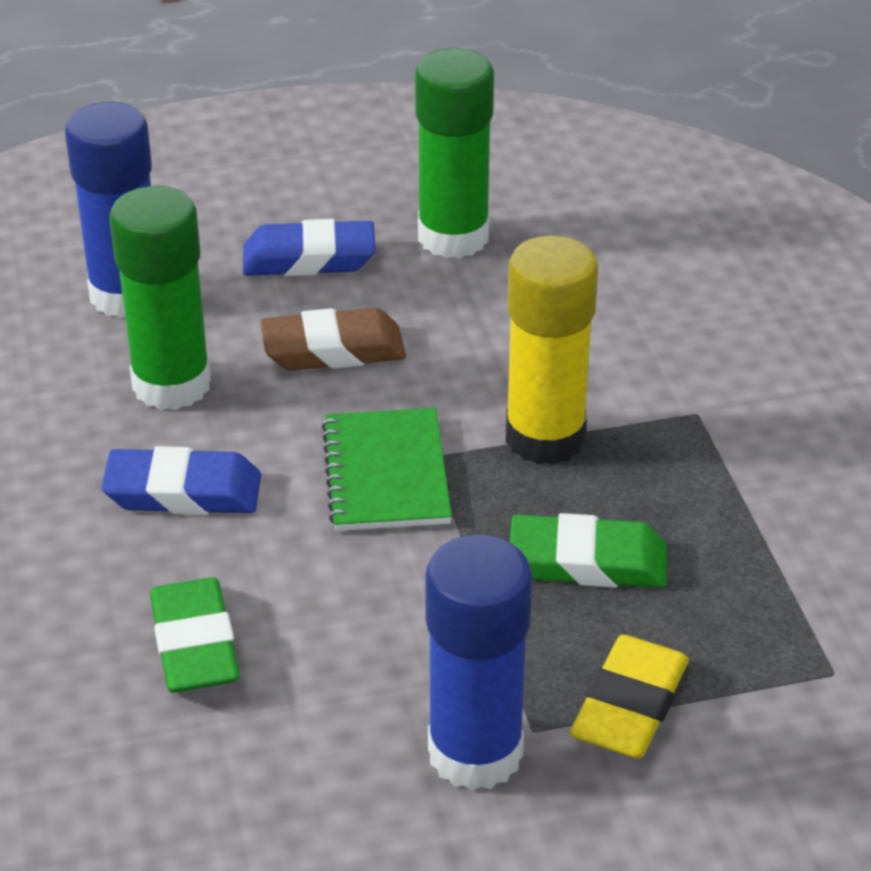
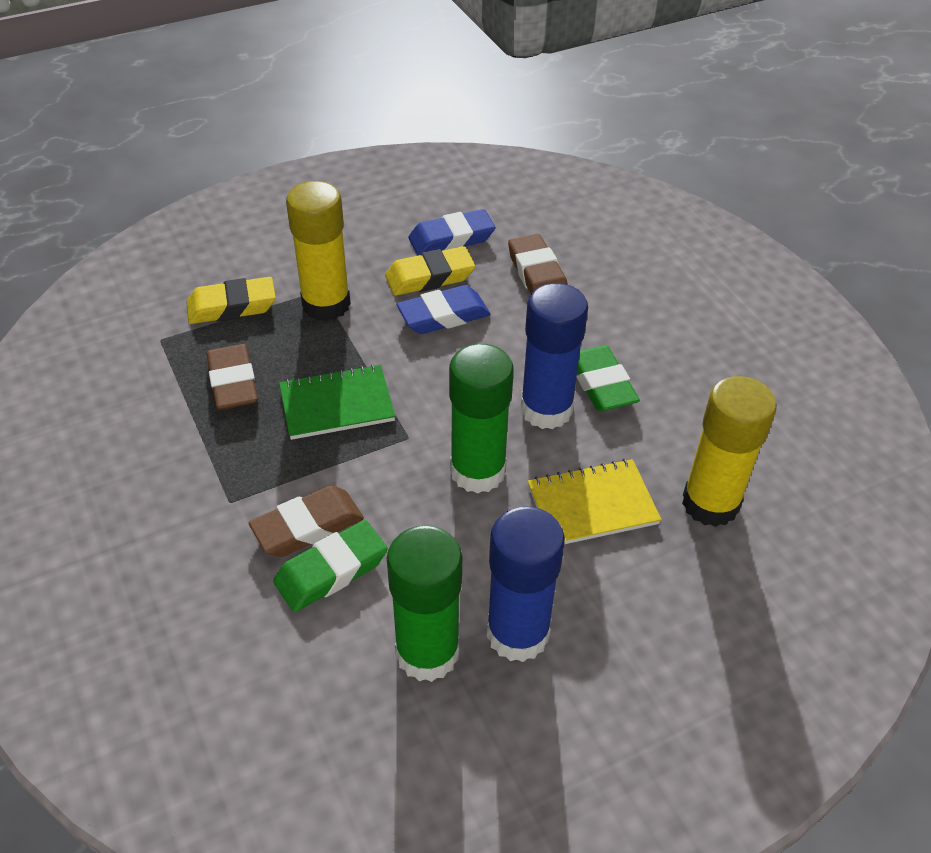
brown eraser: 1 -> 3
yellow eraser: 1 -> 2
yellow glue stick: 1 -> 2
yellow notebook: 0 -> 1

